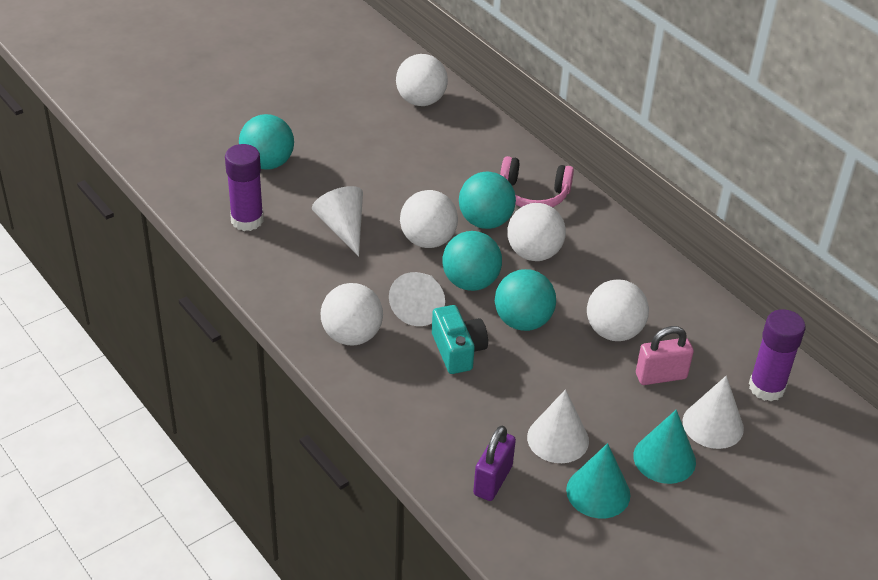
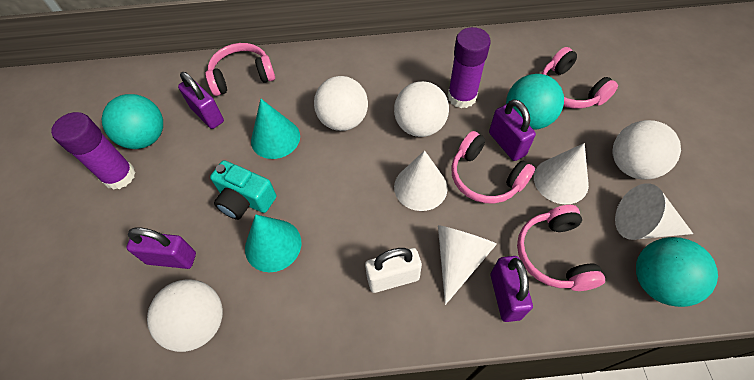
pink headphones: 1 -> 4
pink padlock: 1 -> 0
purple padlock: 1 -> 4
turquoise ball: 4 -> 3
white ball: 5 -> 4
white padlock: 0 -> 1

